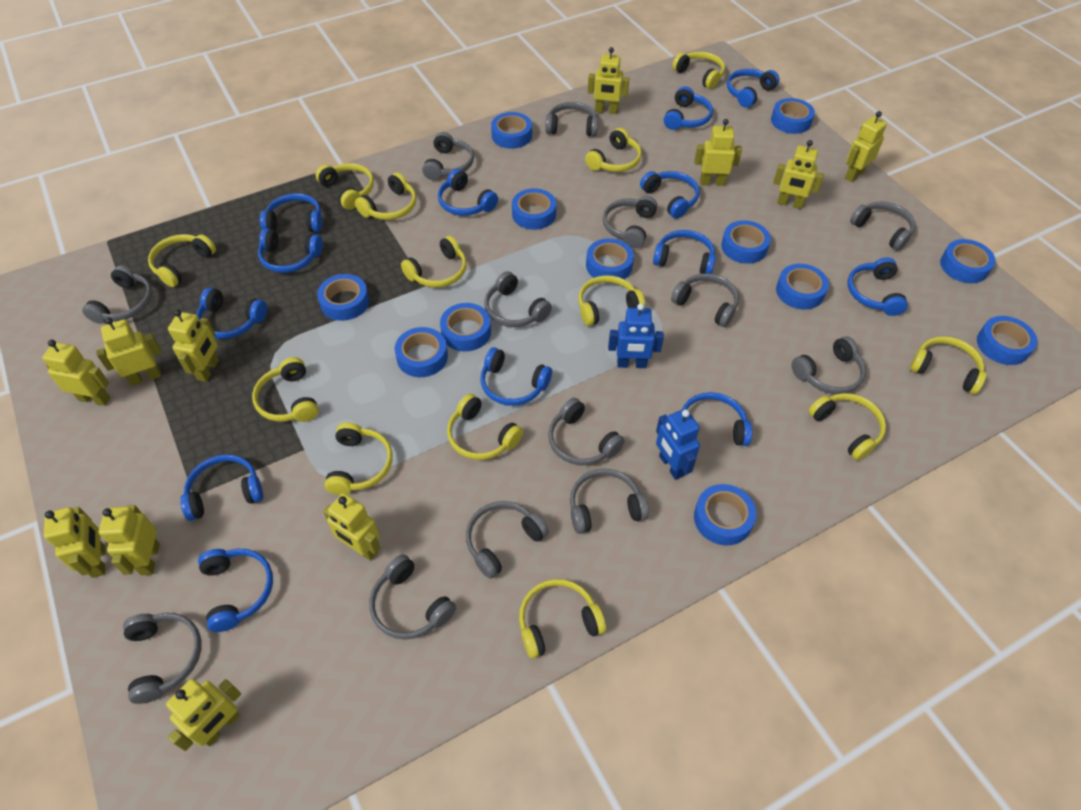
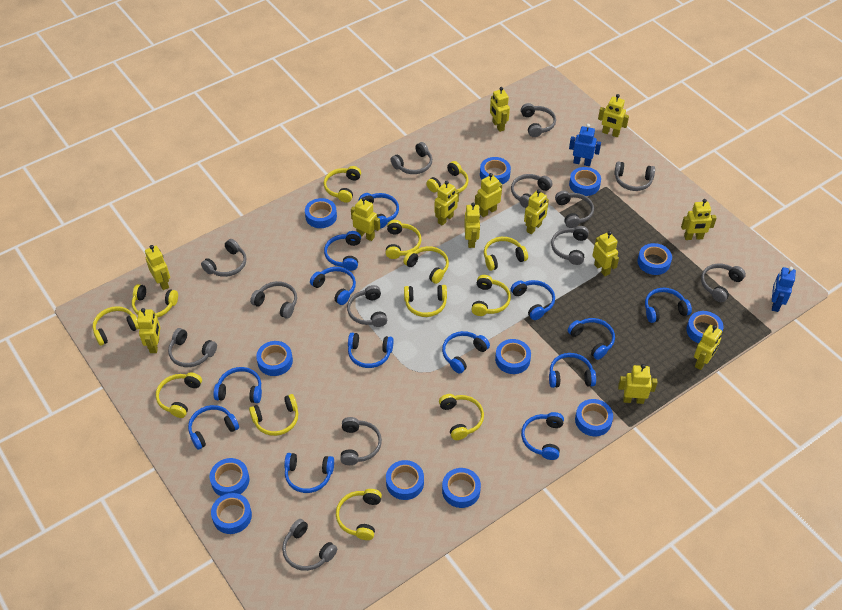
yellow robot: 11 -> 13

